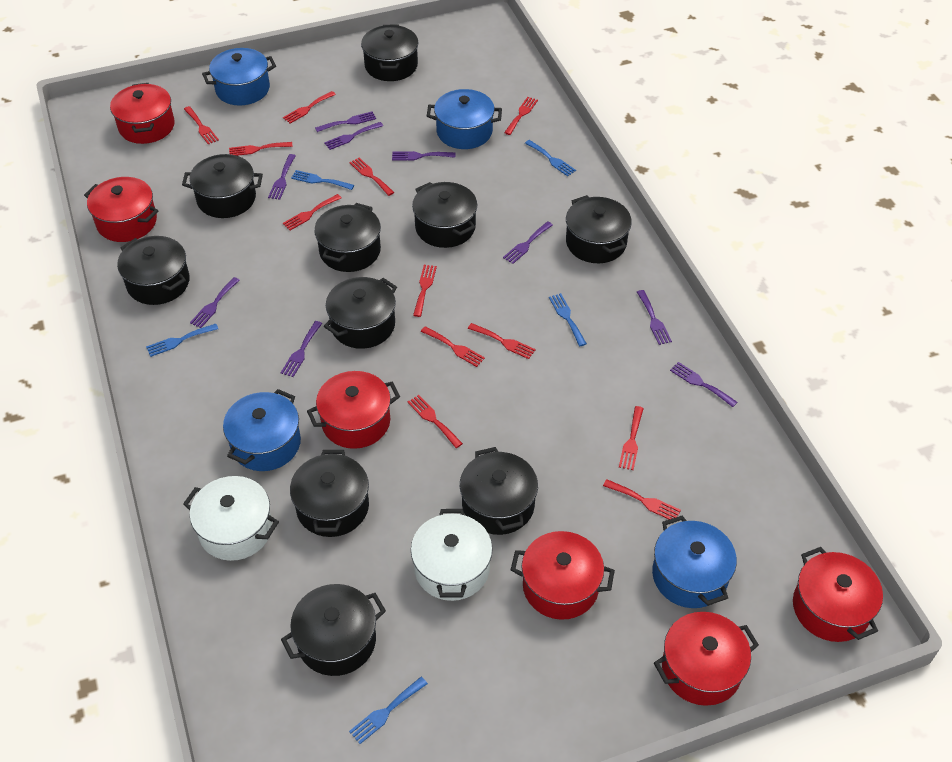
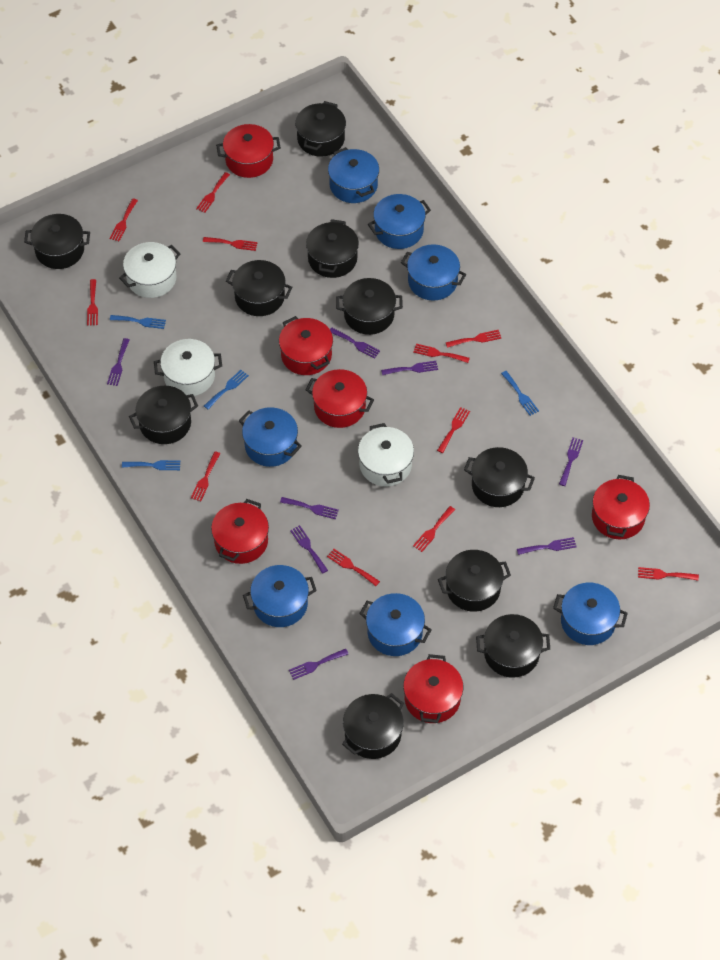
blue fork: 5 -> 4
blue pot: 4 -> 7
purple fork: 9 -> 8
red fork: 12 -> 11
white pot: 2 -> 3

